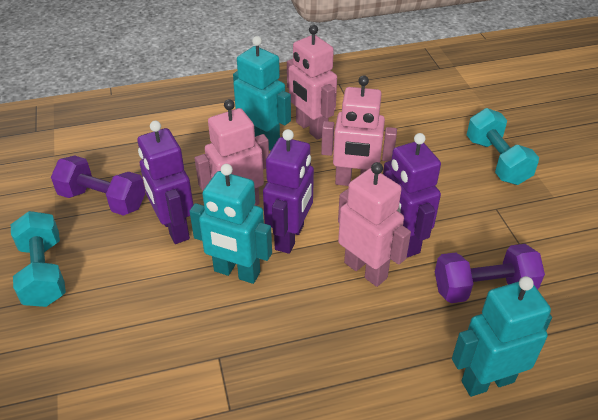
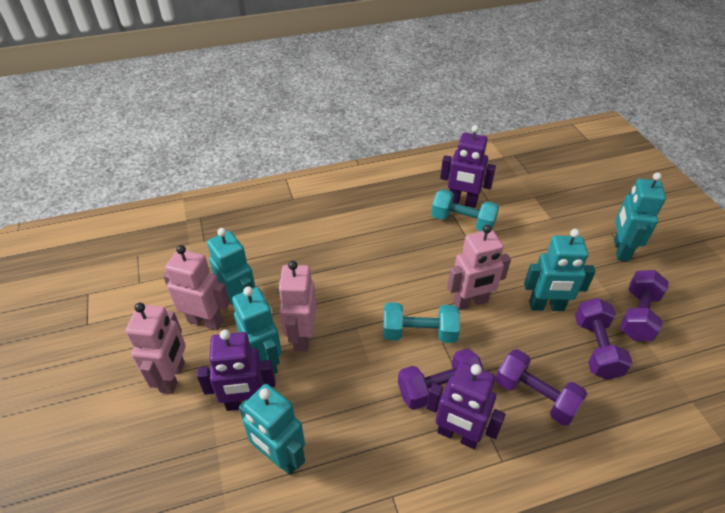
purple dumbbell: 2 -> 4
turquoise robot: 3 -> 5

